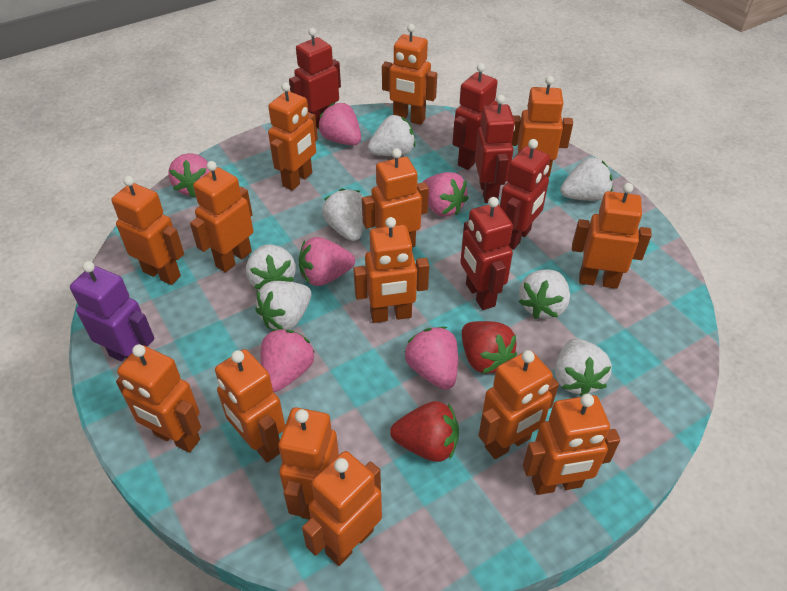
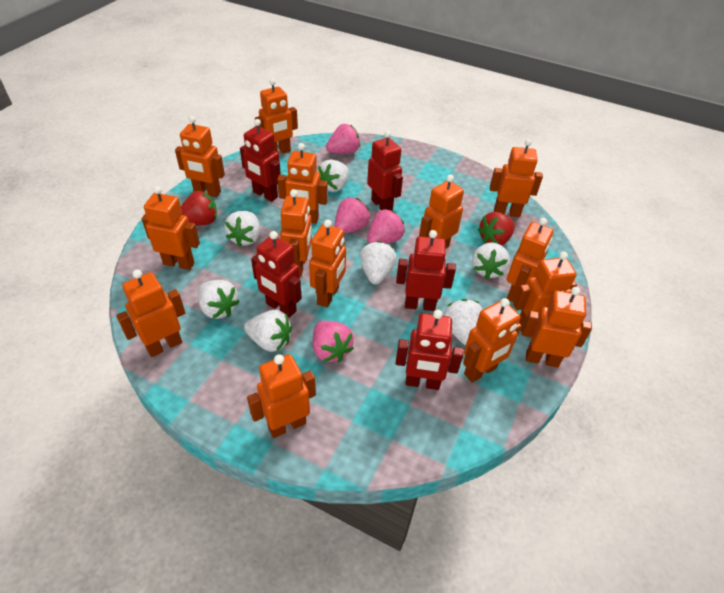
pink strawberry: 6 -> 4
purple robot: 1 -> 0

